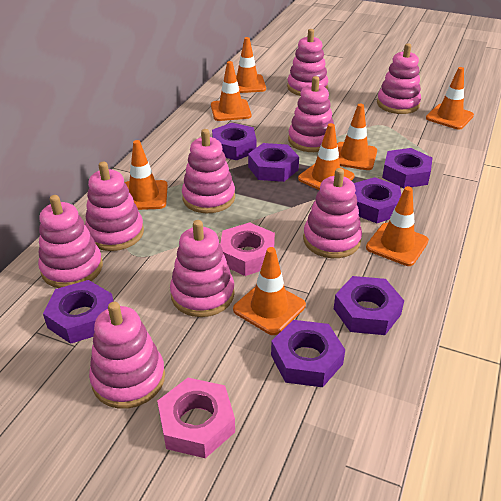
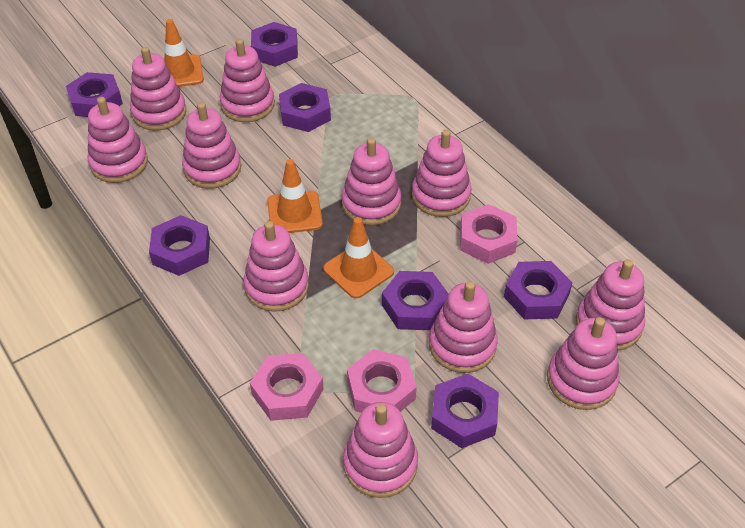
orange traffic cone: 8 -> 3
pink nut: 2 -> 3
pink stacking toy: 9 -> 11

